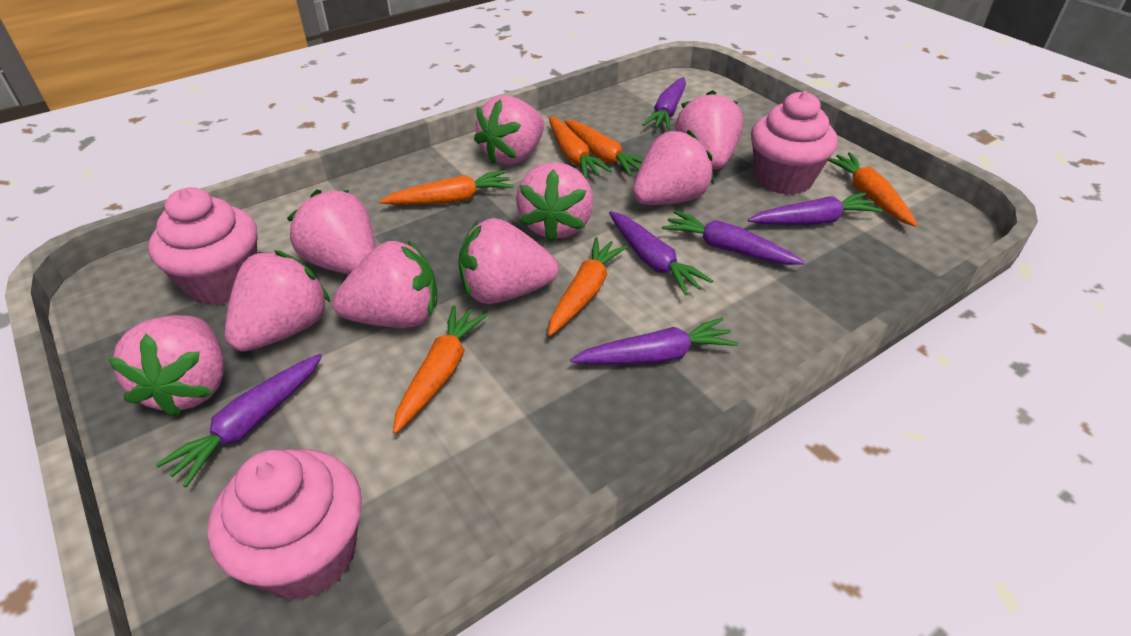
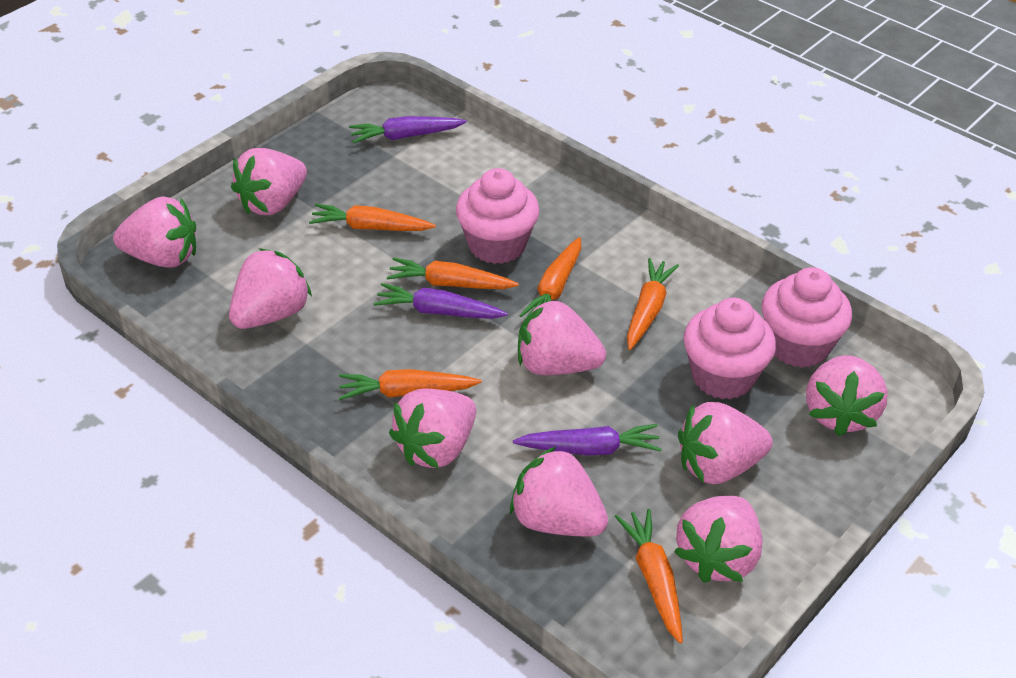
purple carrot: 6 -> 3

